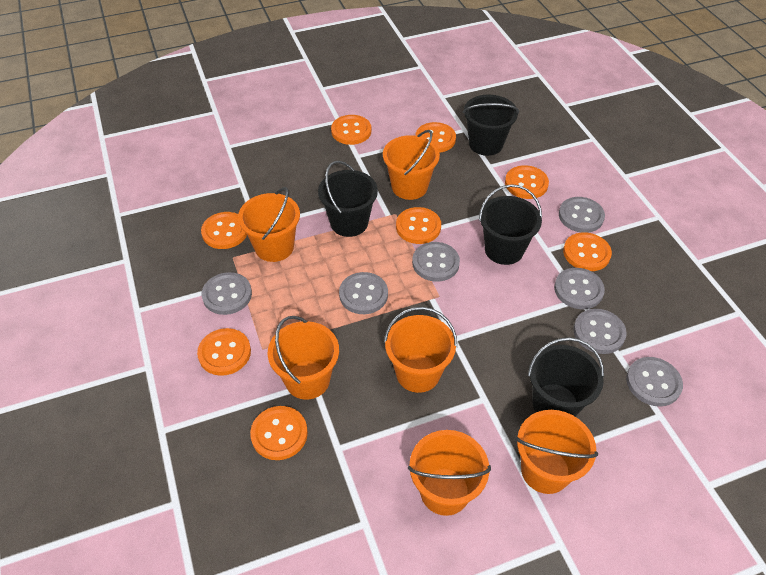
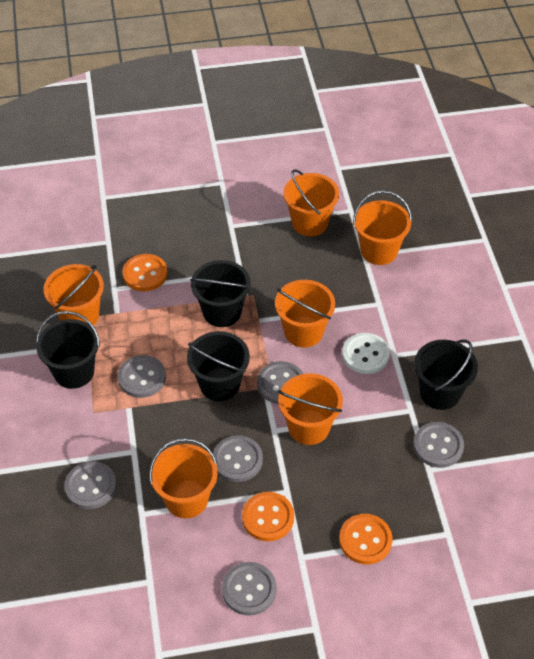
grey button: 7 -> 6
orange button: 8 -> 3
white button: 0 -> 1

